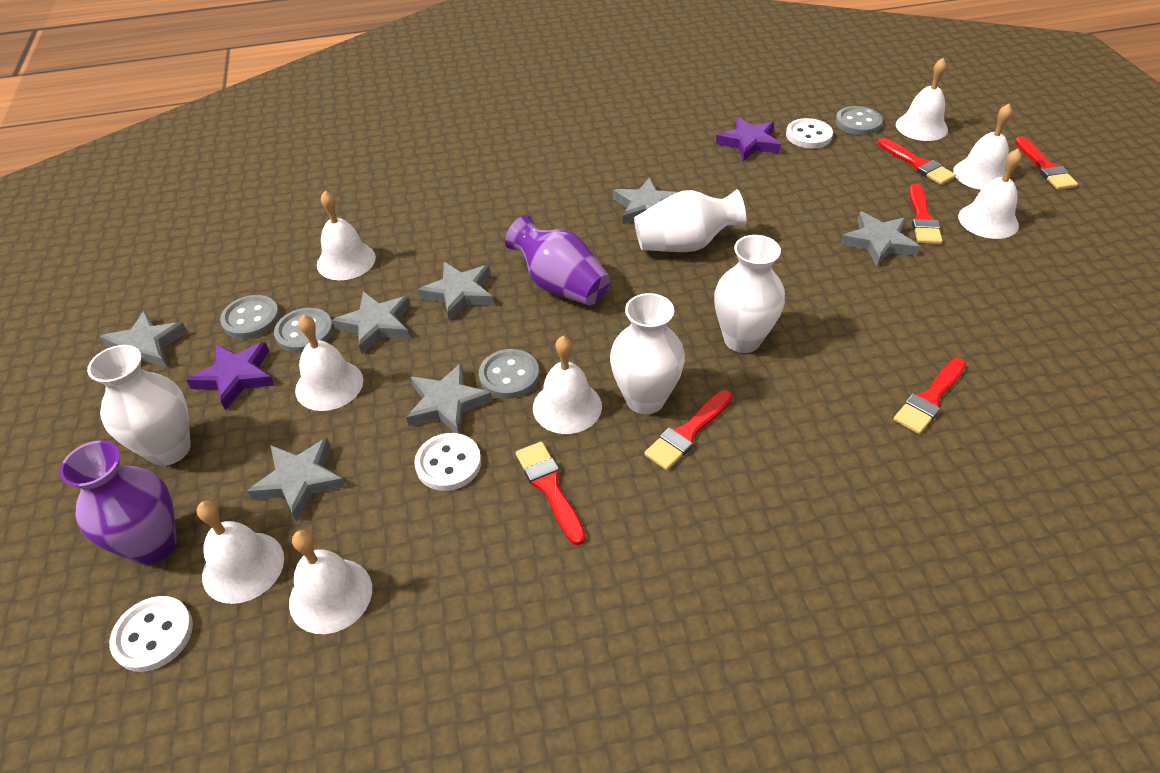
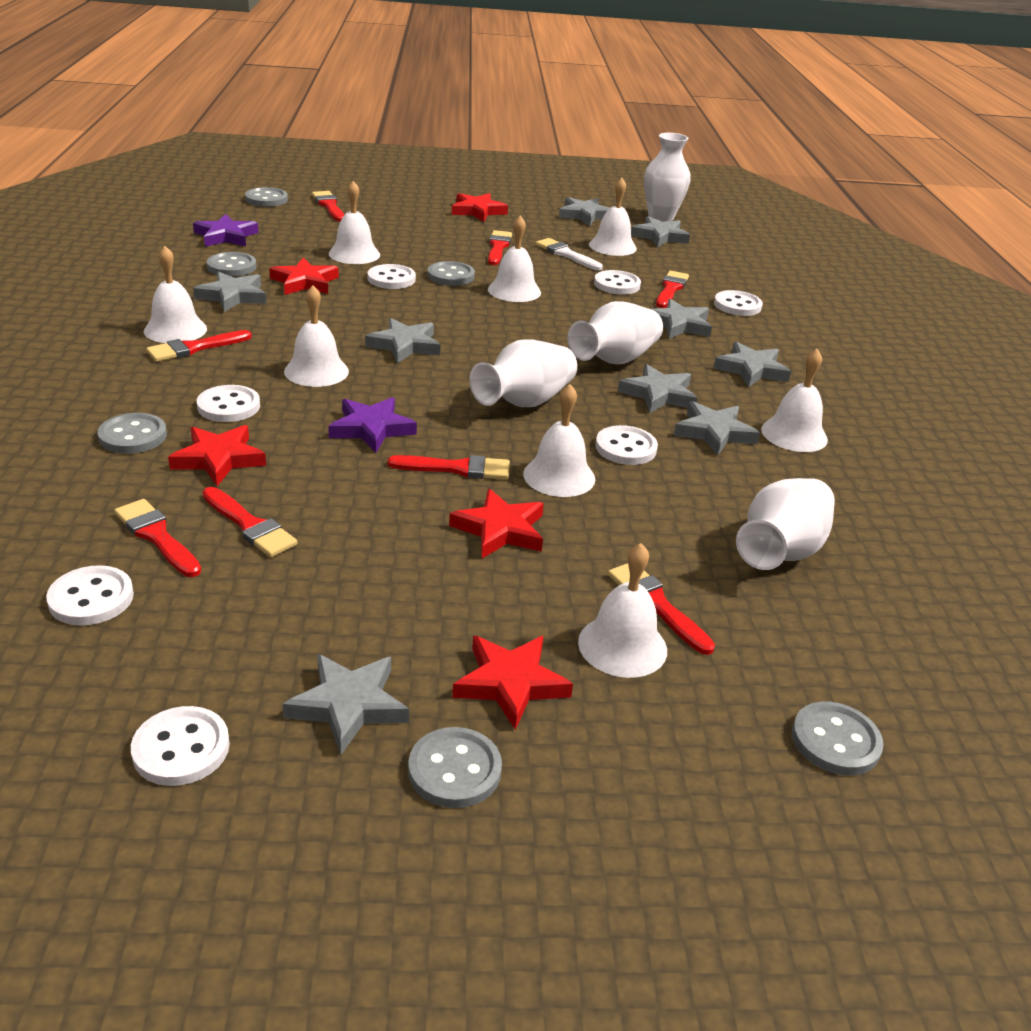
grey button: 4 -> 6
grey star: 7 -> 9
purple vase: 2 -> 0
red brush: 6 -> 8
red star: 0 -> 5
white brush: 0 -> 1
white button: 3 -> 7

